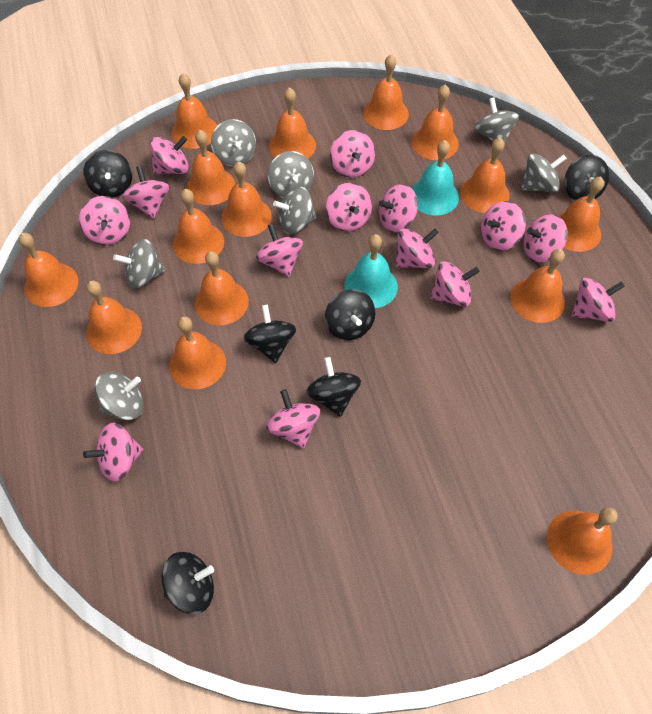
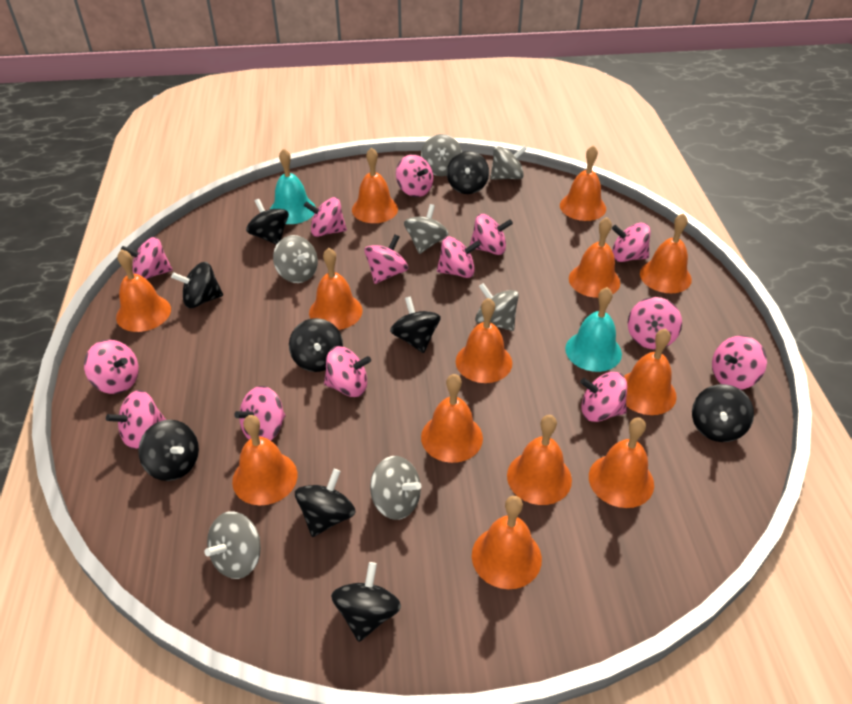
black spinning top: 6 -> 9
orange bell: 15 -> 13

